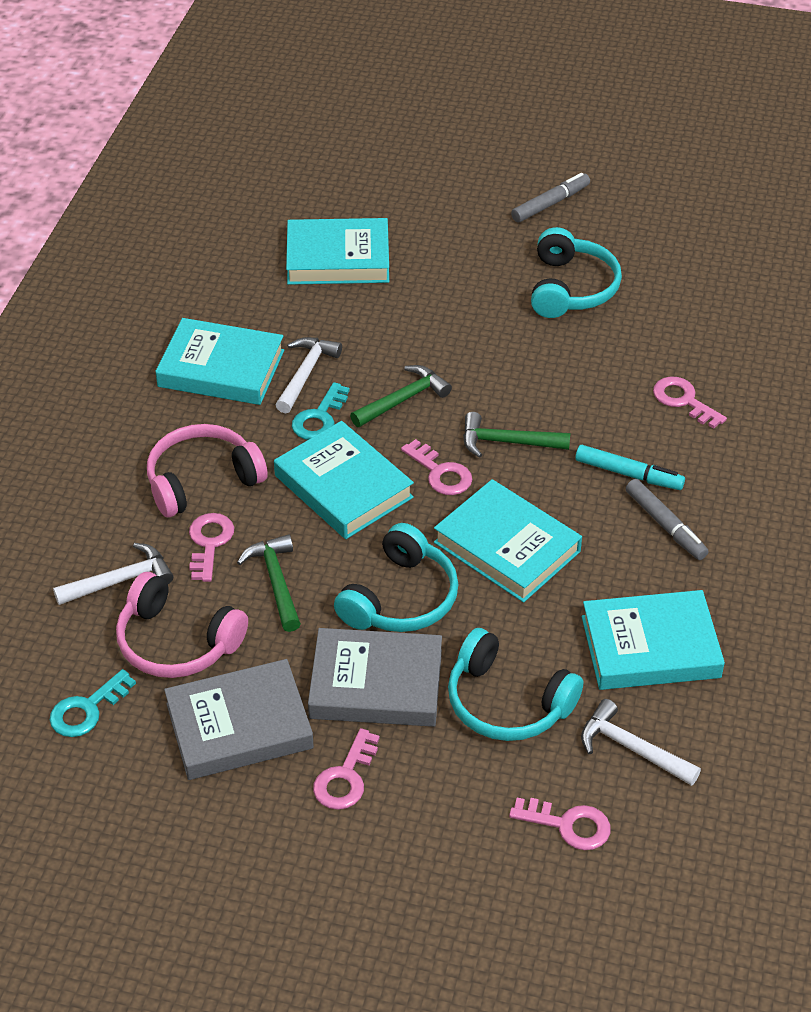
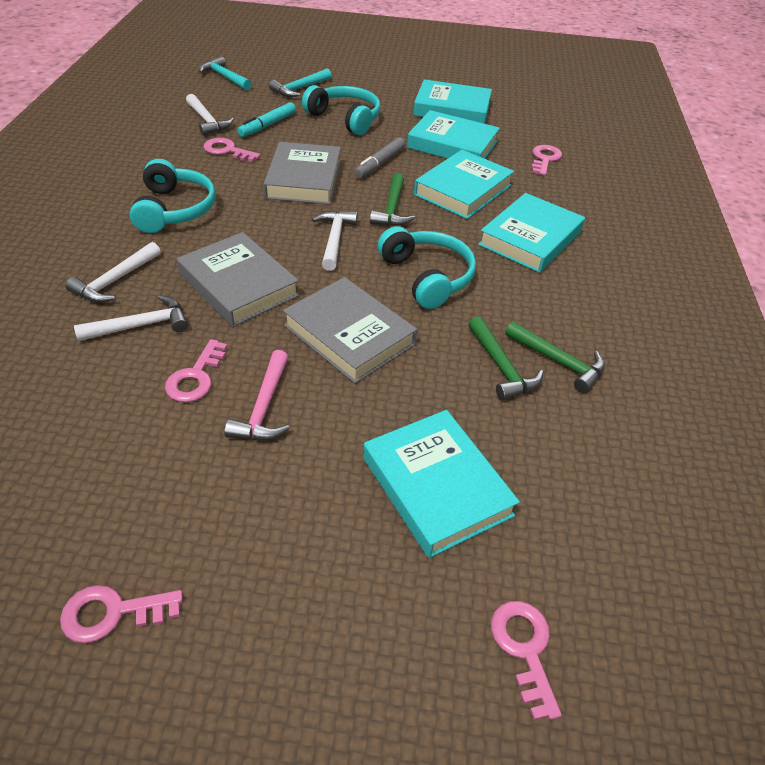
grey book: 2 -> 3
grey marker: 2 -> 1
pink hammer: 0 -> 1
pink headphones: 2 -> 0
turquoise hammer: 0 -> 2
turquoise key: 2 -> 0
white hammer: 3 -> 4

